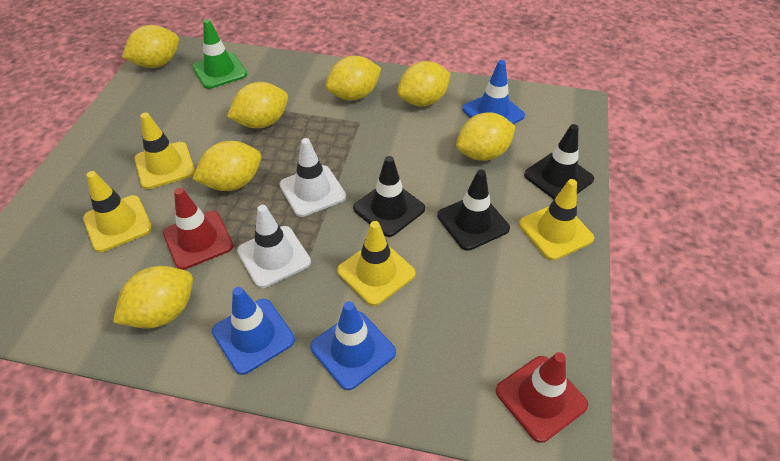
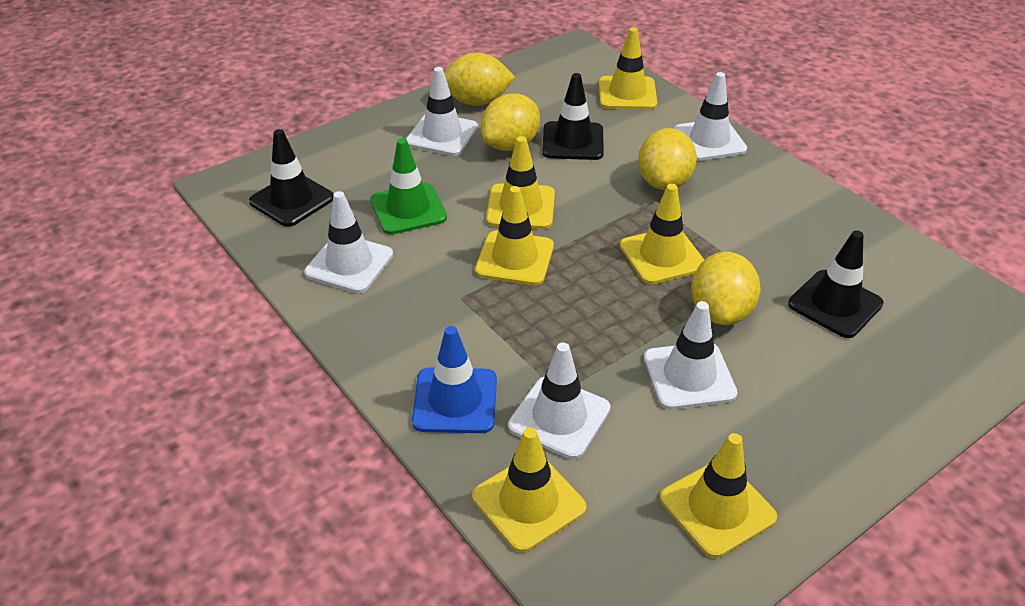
blue traffic cone: 3 -> 1
red traffic cone: 2 -> 0
white traffic cone: 2 -> 5
yellow lemon: 7 -> 4
yellow traffic cone: 4 -> 6

